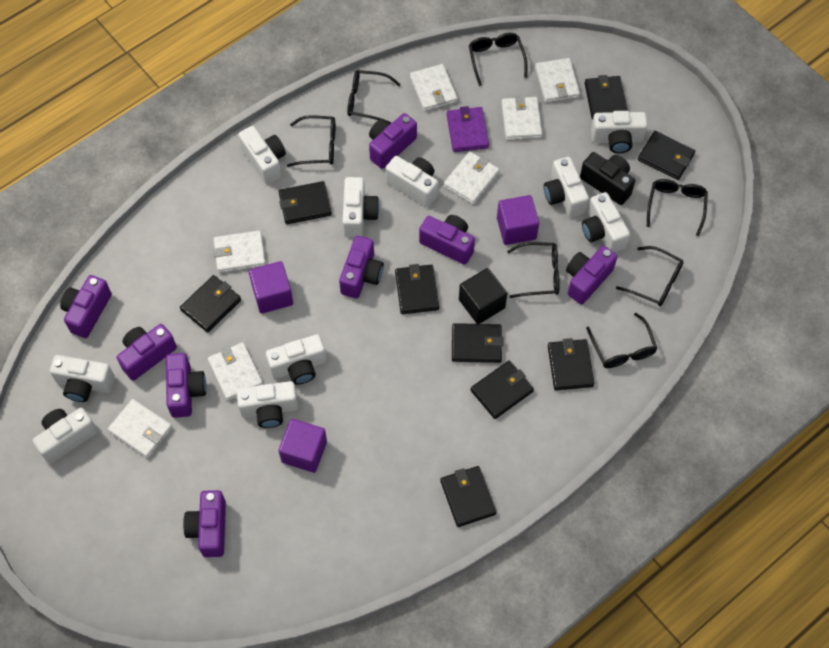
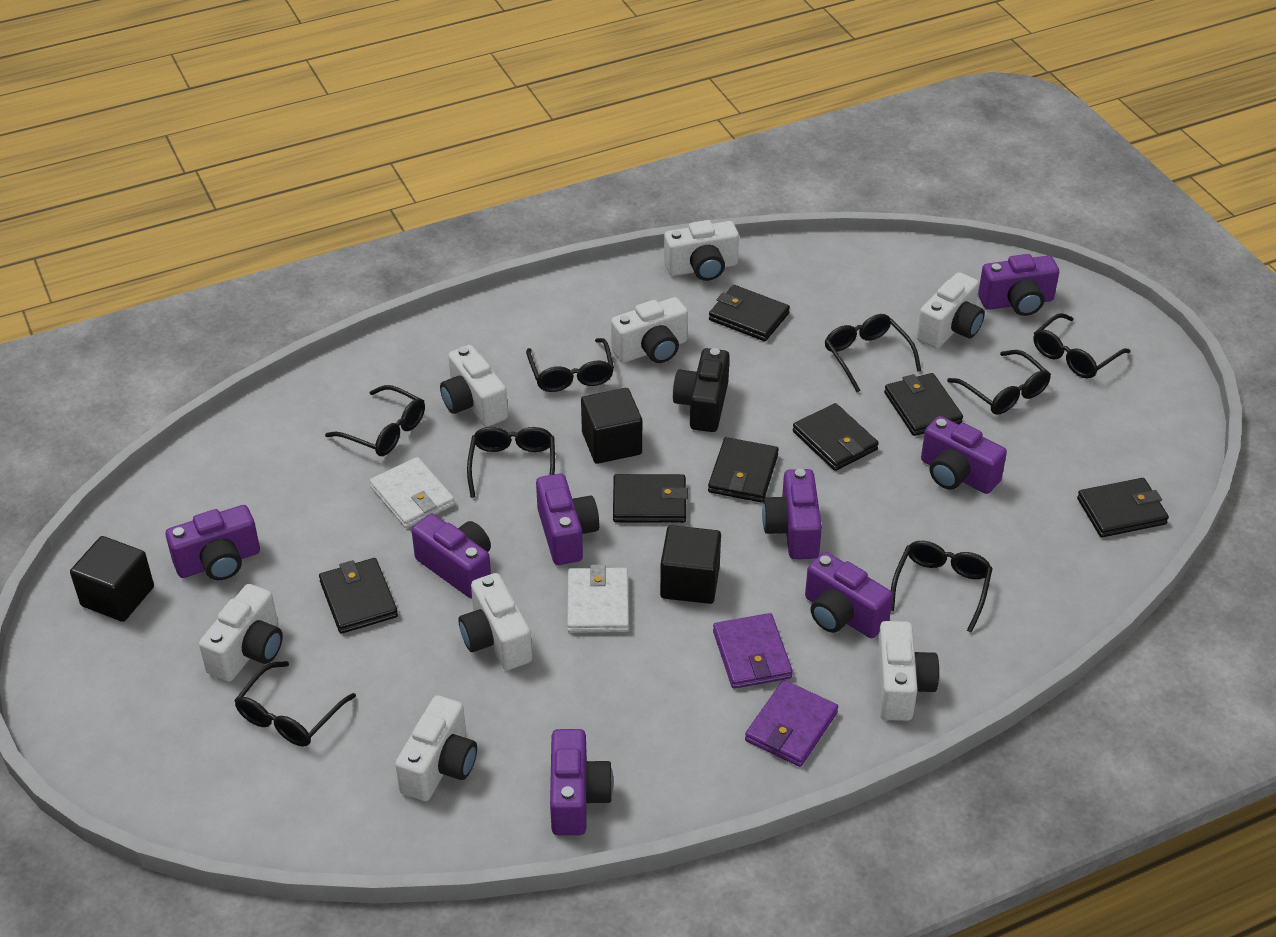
black cube: 1 -> 3
black glasses: 7 -> 8
black wallet: 9 -> 7
purple cube: 3 -> 0
purple wallet: 1 -> 2
white camera: 10 -> 8
white wallet: 7 -> 2

